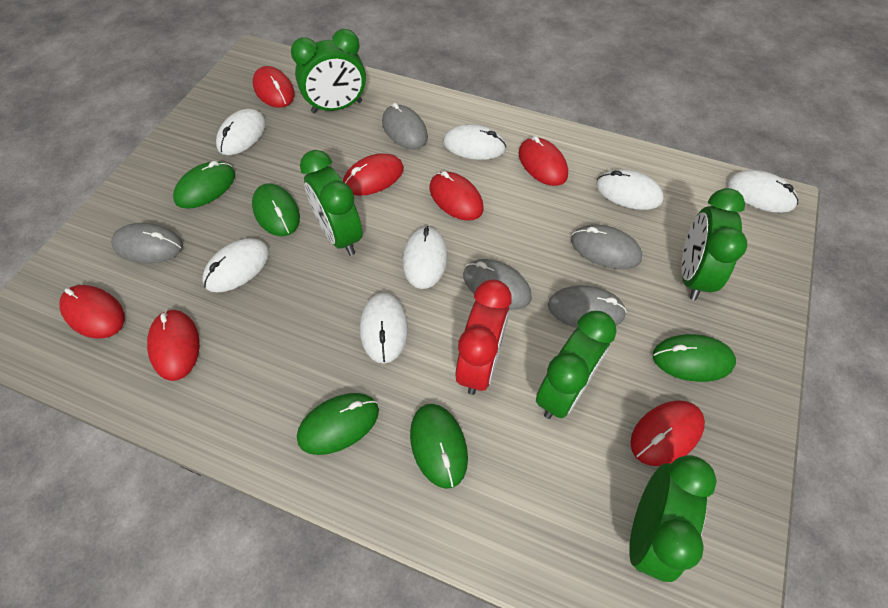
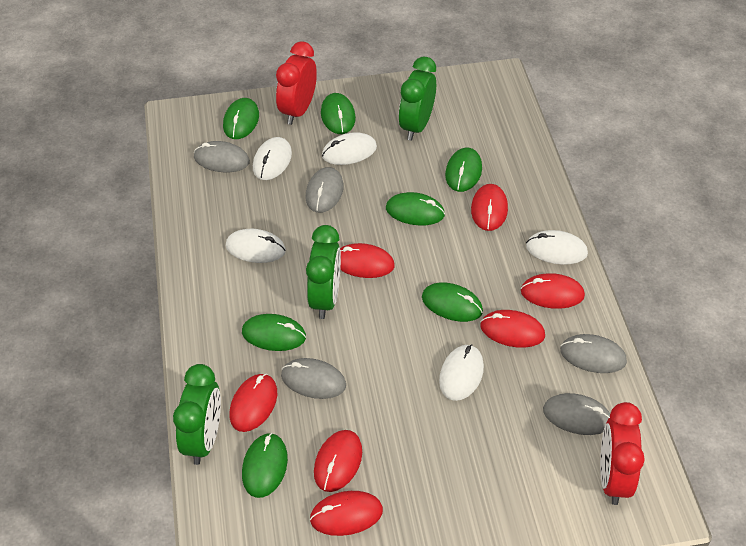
green clock: 5 -> 3
green mouse: 5 -> 7
red clock: 1 -> 2
white mouse: 7 -> 5

